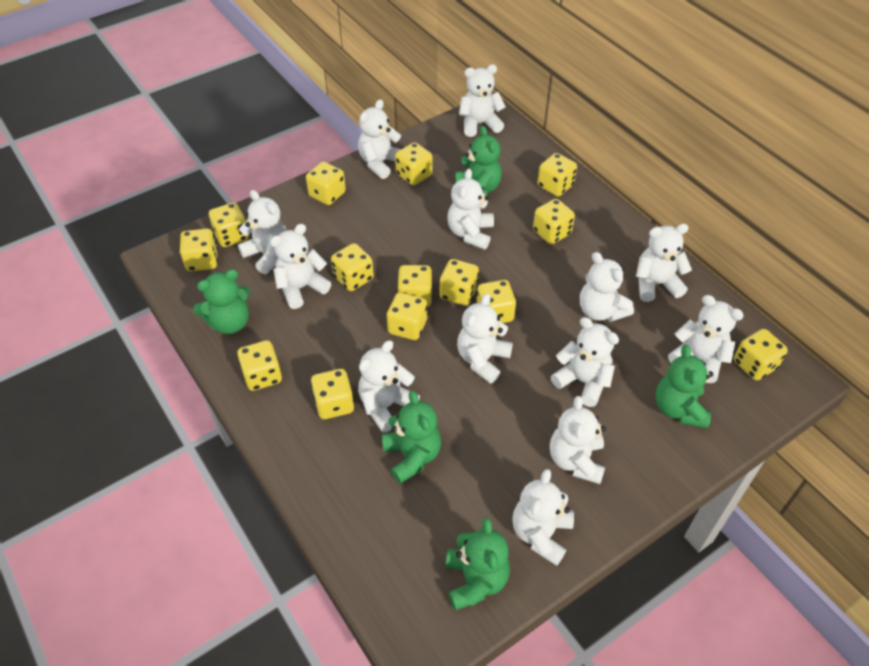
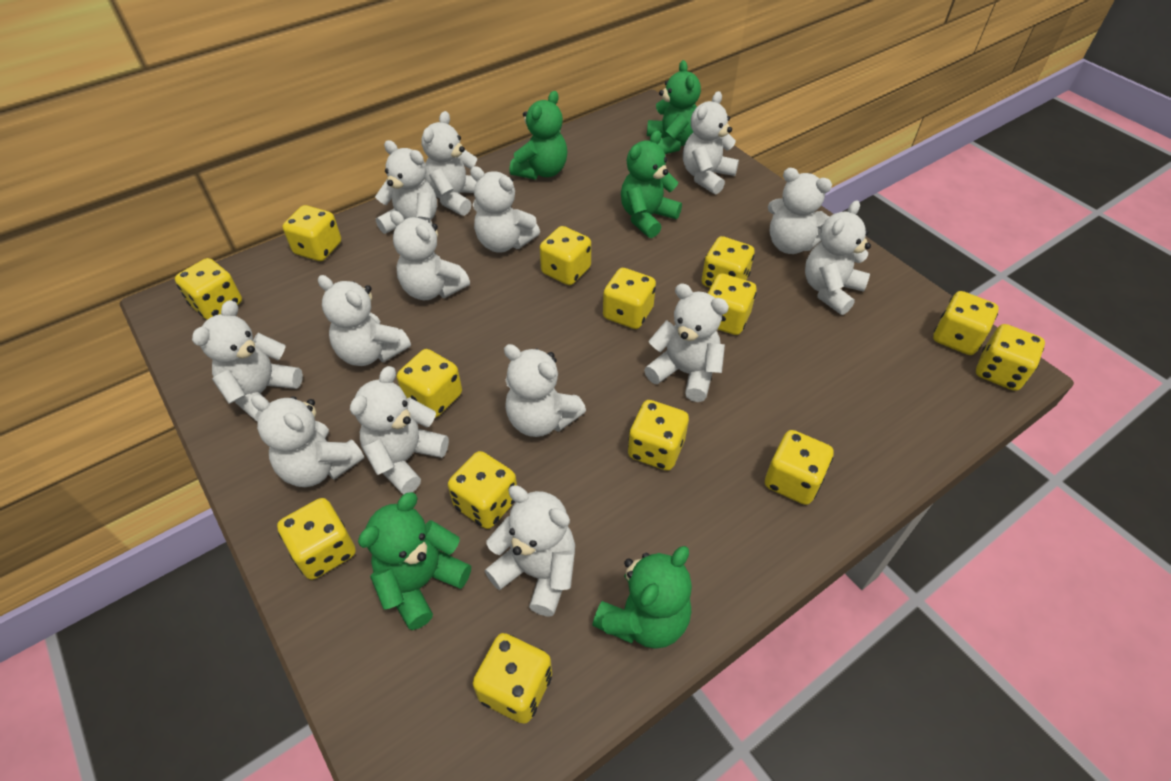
white teddy bear: 13 -> 14

